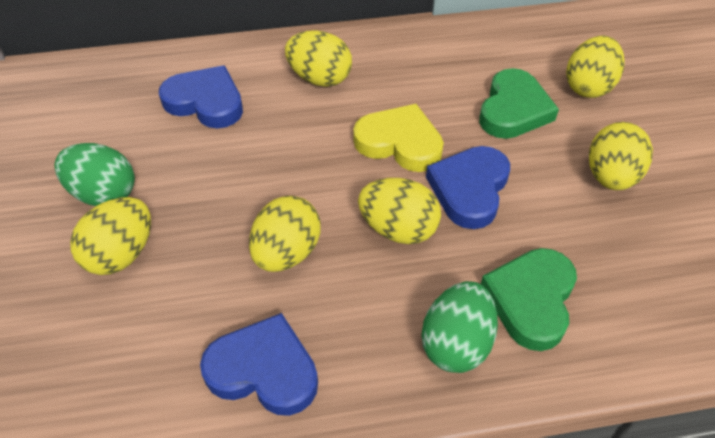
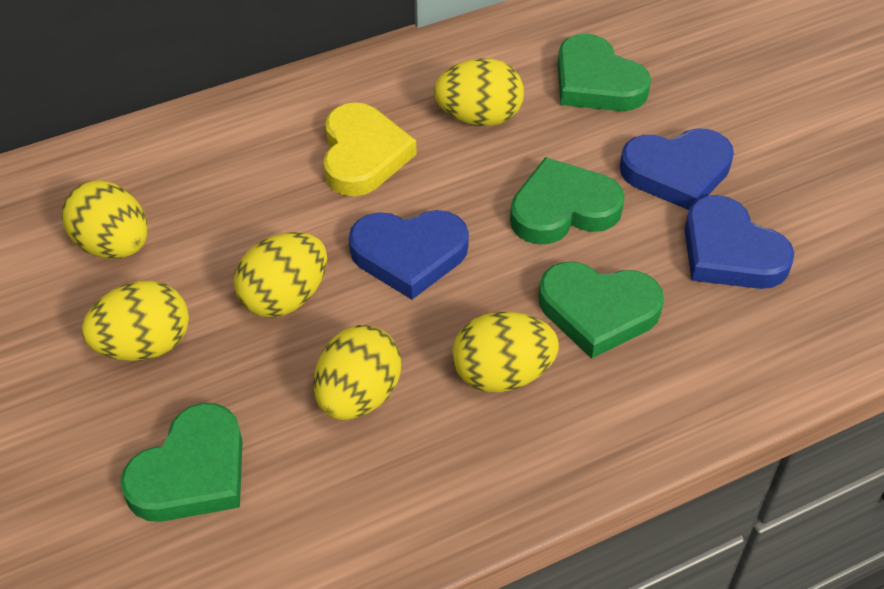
green egg: 2 -> 0
green heart: 2 -> 4

